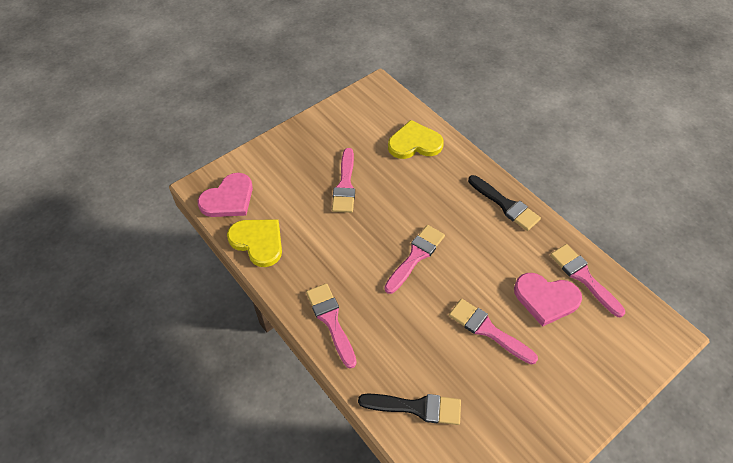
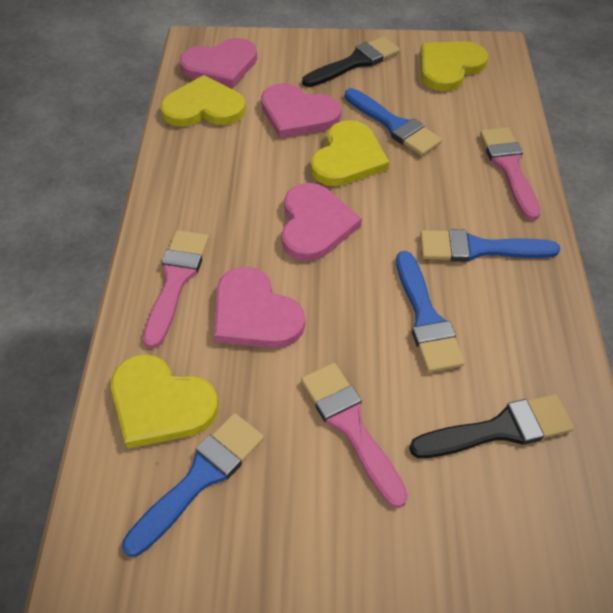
blue brush: 0 -> 4
pink brush: 5 -> 3
pink heart: 2 -> 4
yellow heart: 2 -> 4

